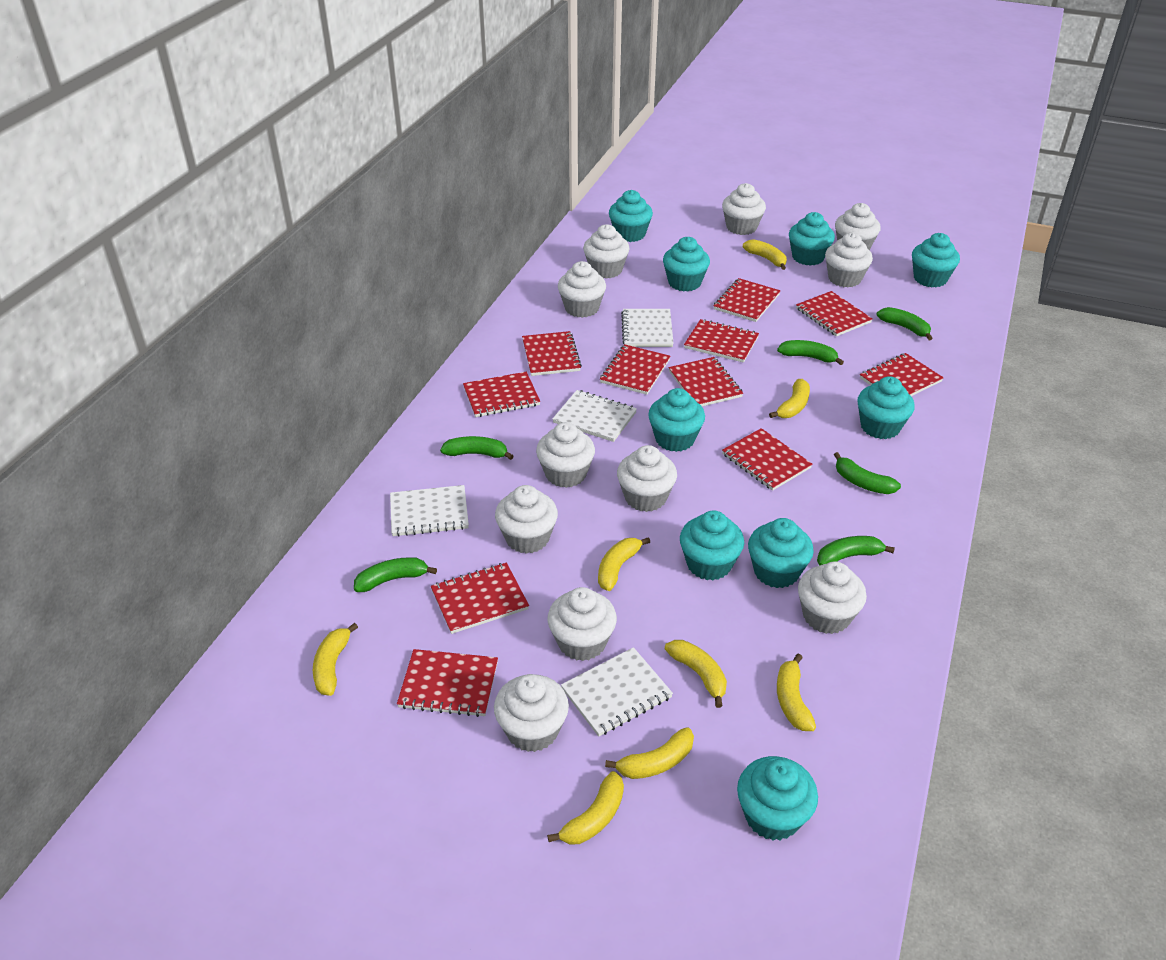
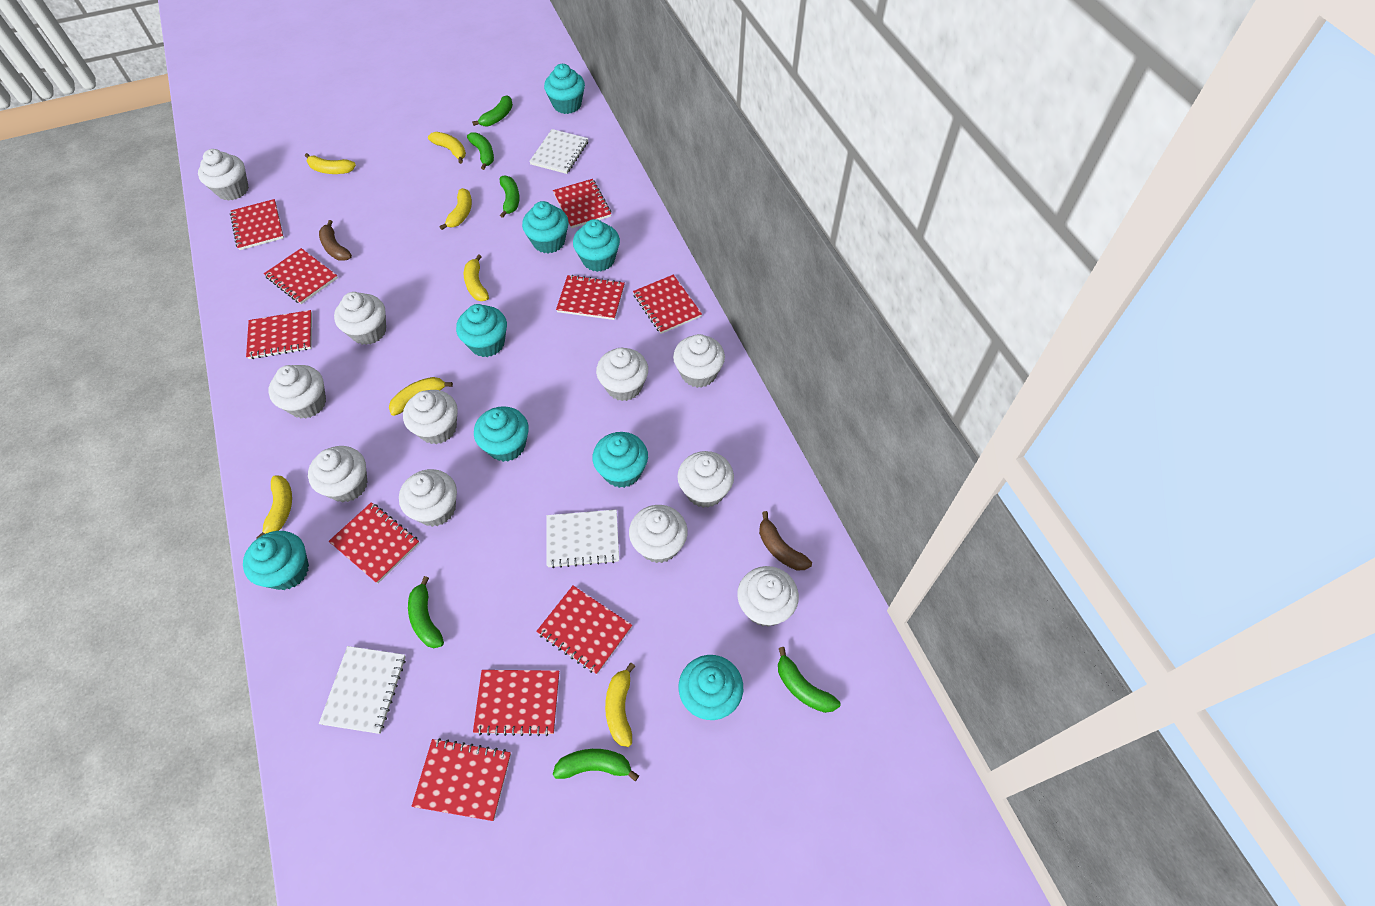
brown banana: 0 -> 2
red notebook: 11 -> 10
turquoise cupcake: 9 -> 8
white notebook: 4 -> 3
yellow banana: 8 -> 7

